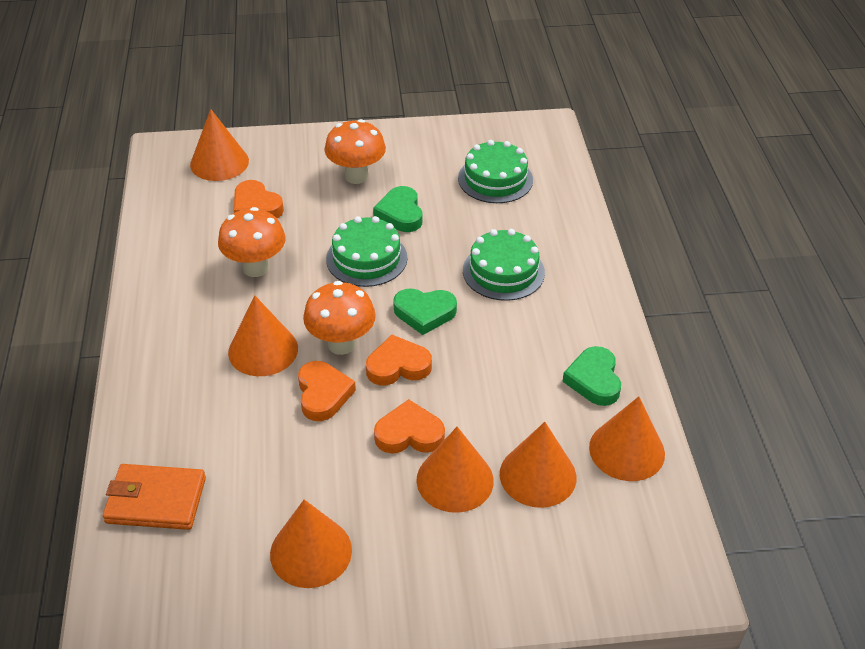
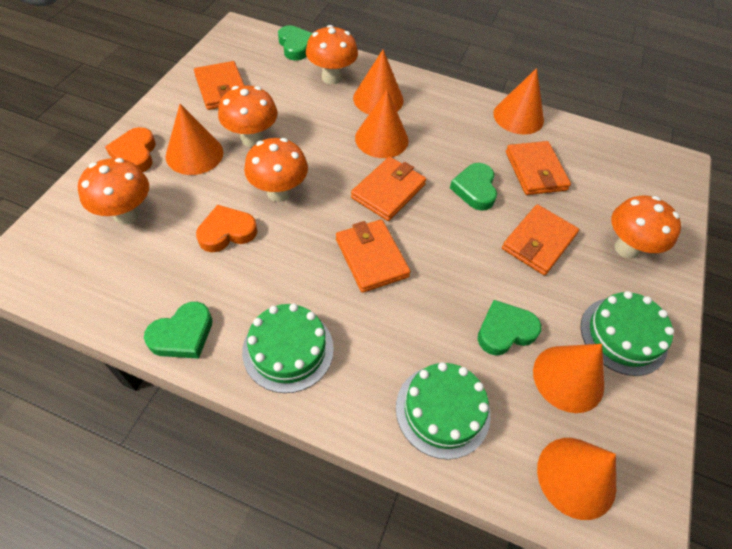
green heart: 3 -> 4
orange heart: 4 -> 2
orange mushroom: 3 -> 5
orange wallet: 1 -> 5

